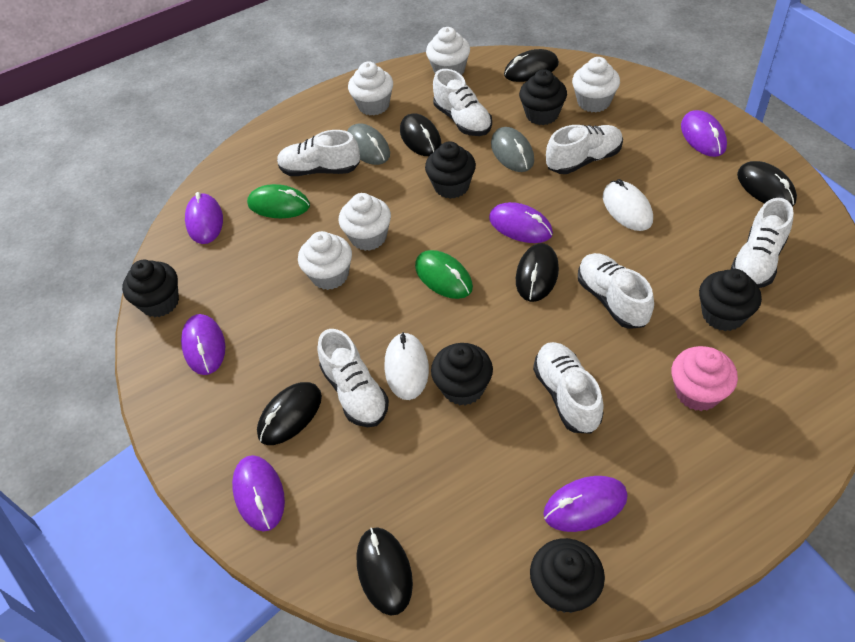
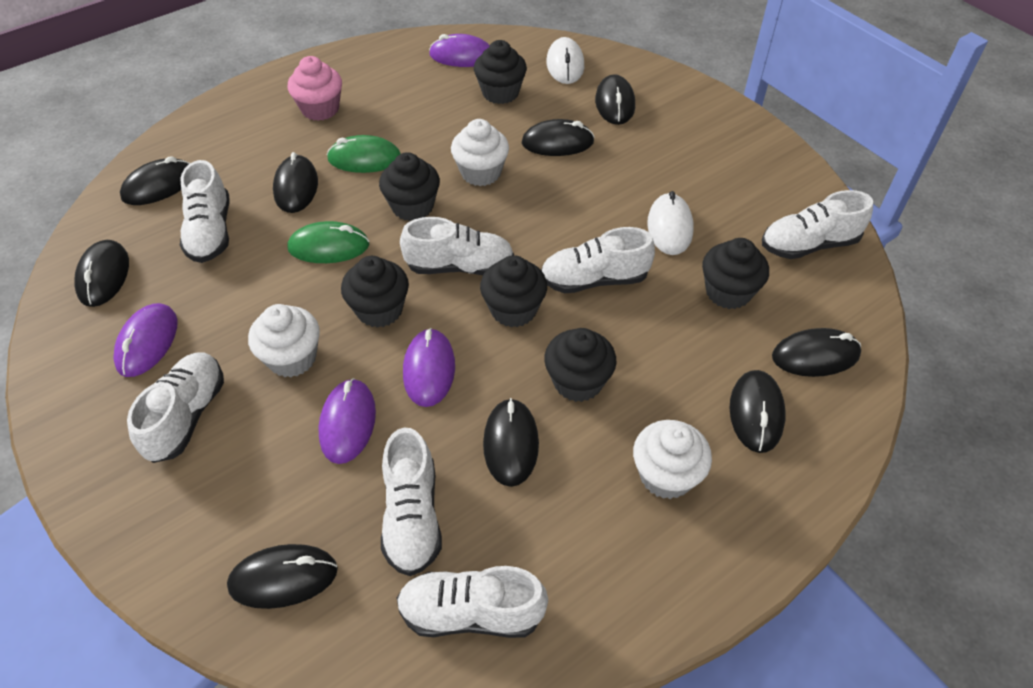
black mouse: 6 -> 9
grey mouse: 2 -> 0
purple mouse: 6 -> 4
white cupcake: 5 -> 3

